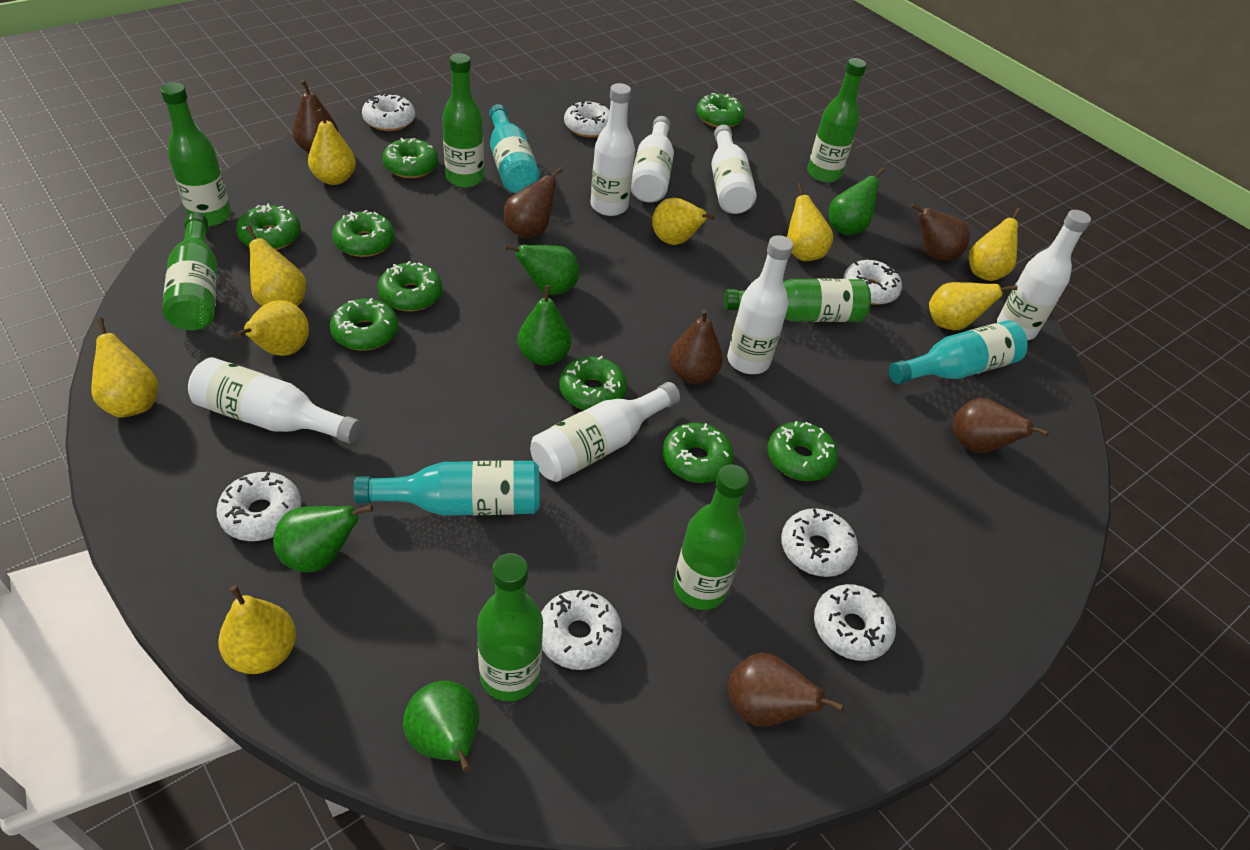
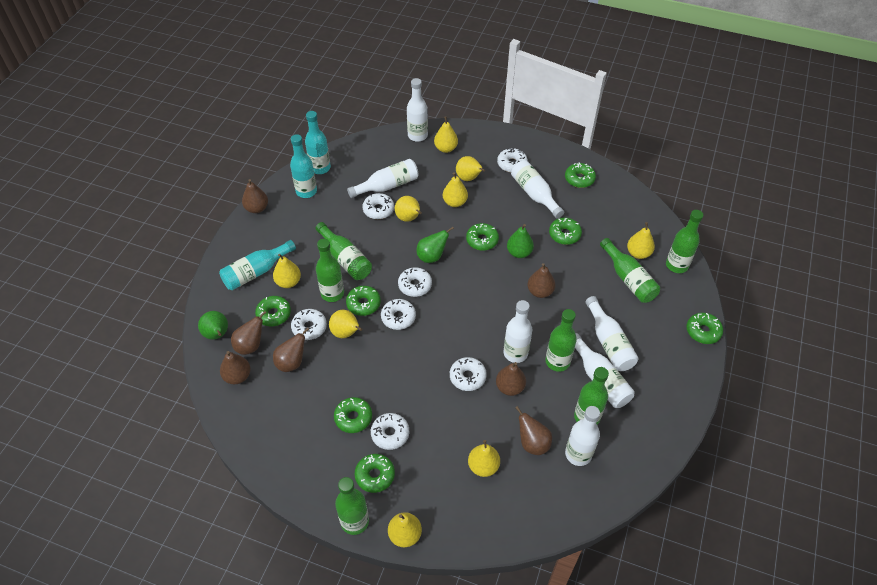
brown pear: 6 -> 7
green donut: 9 -> 8
green pear: 5 -> 3

